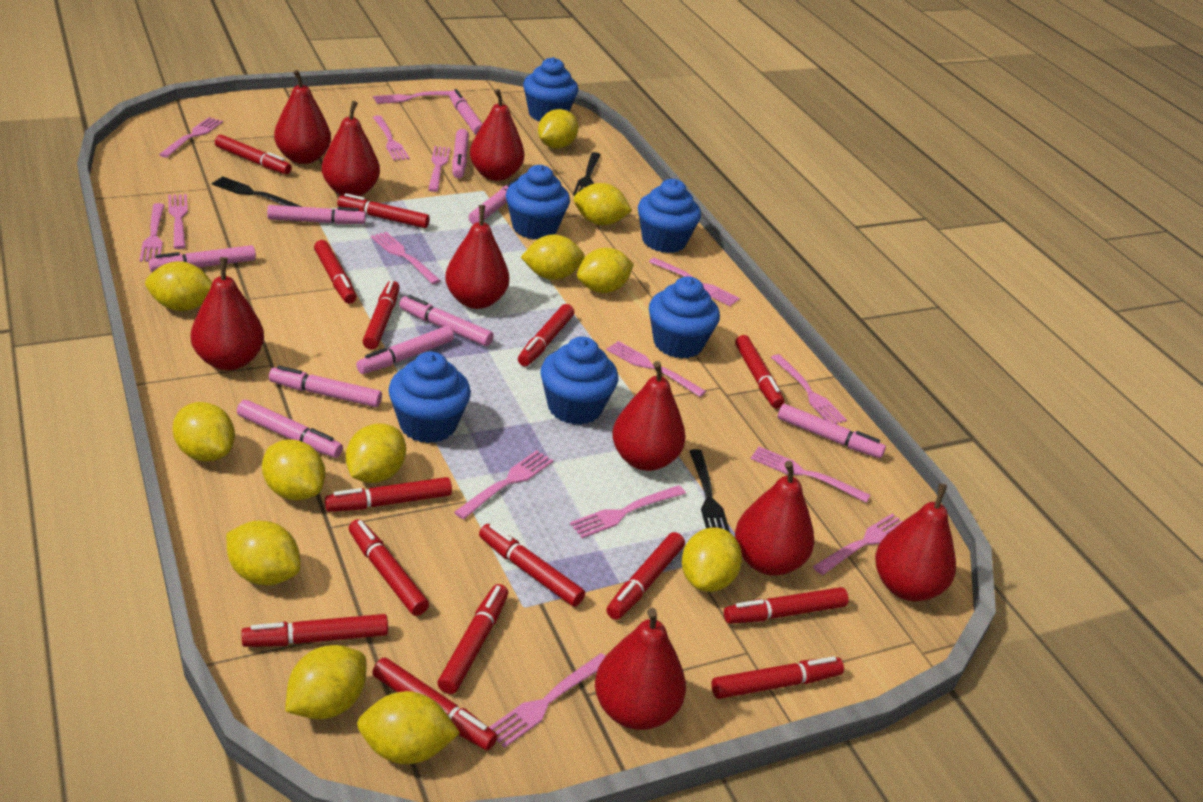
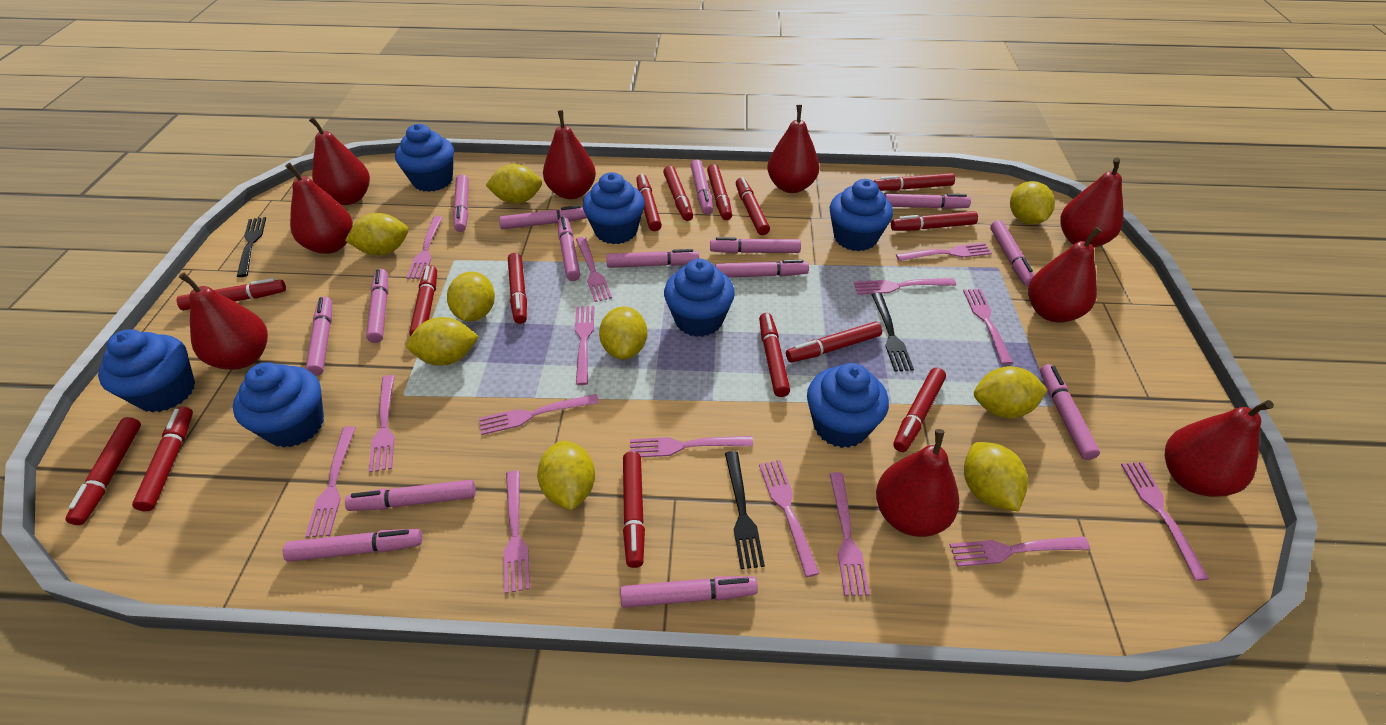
blue cupcake: 6 -> 7
pink marker: 10 -> 15
yellow lemon: 12 -> 9

